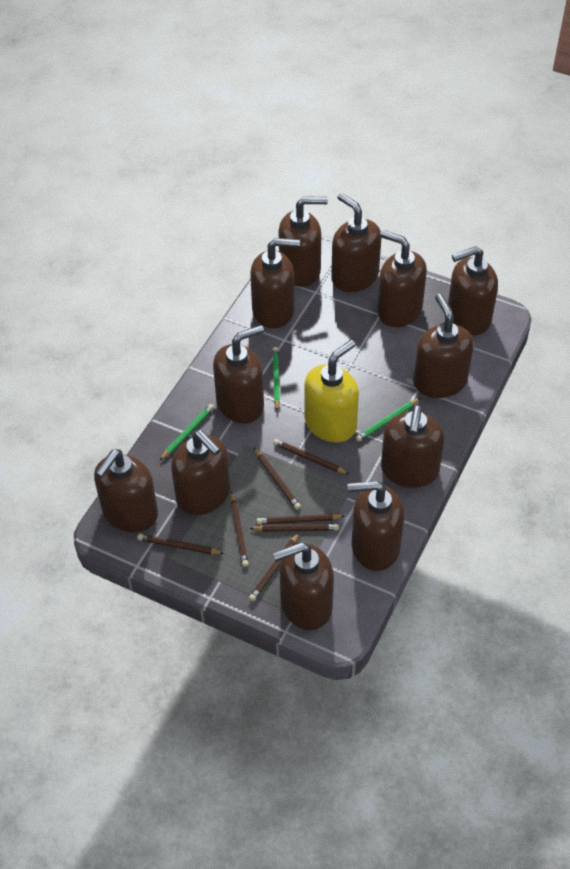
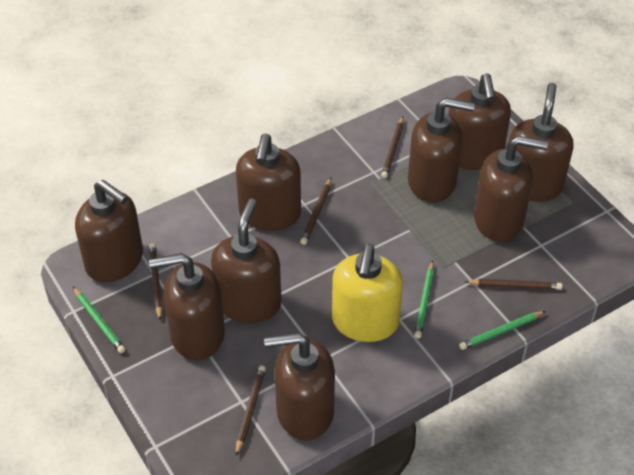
brown pencil: 7 -> 5
brown soap dispenser: 12 -> 9

